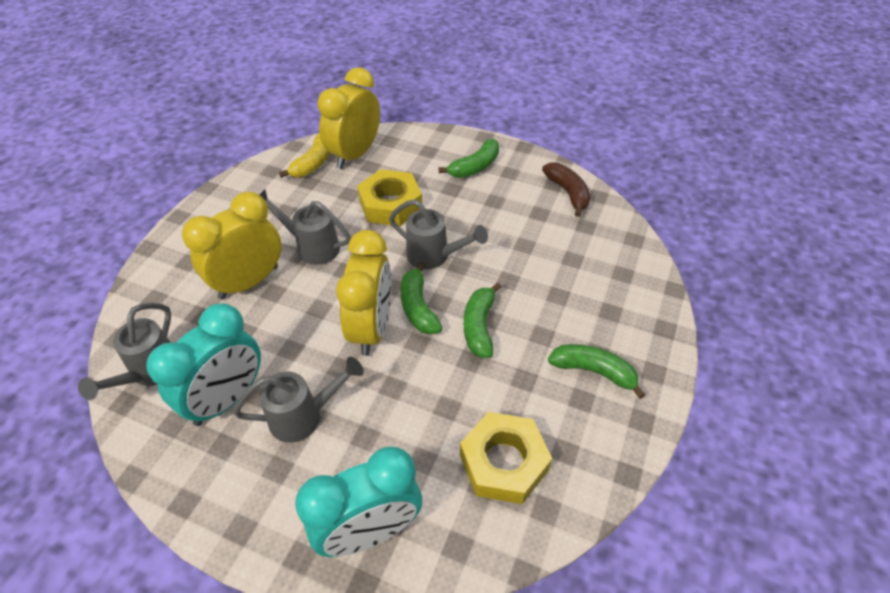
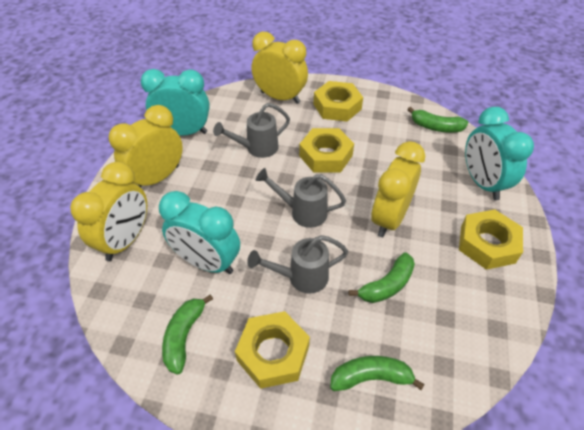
brown banana: 1 -> 0
grey watering can: 4 -> 3
turquoise clock: 2 -> 3
yellow banana: 1 -> 0
yellow clock: 3 -> 4
yellow nut: 2 -> 4

